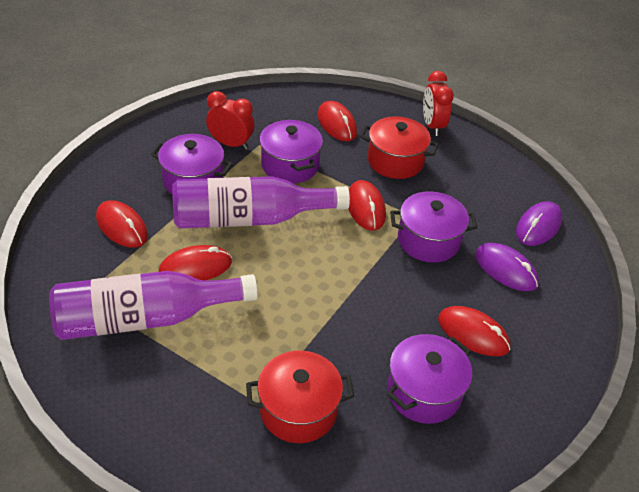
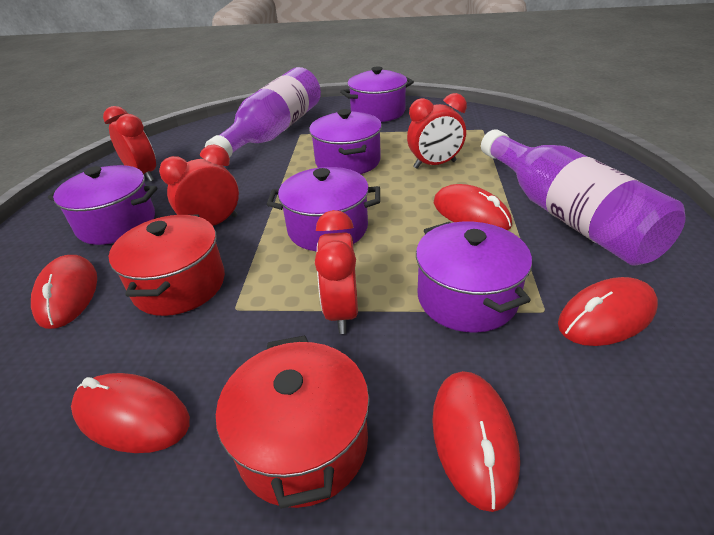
purple mouse: 2 -> 0
purple pot: 4 -> 5
red clock: 2 -> 4

